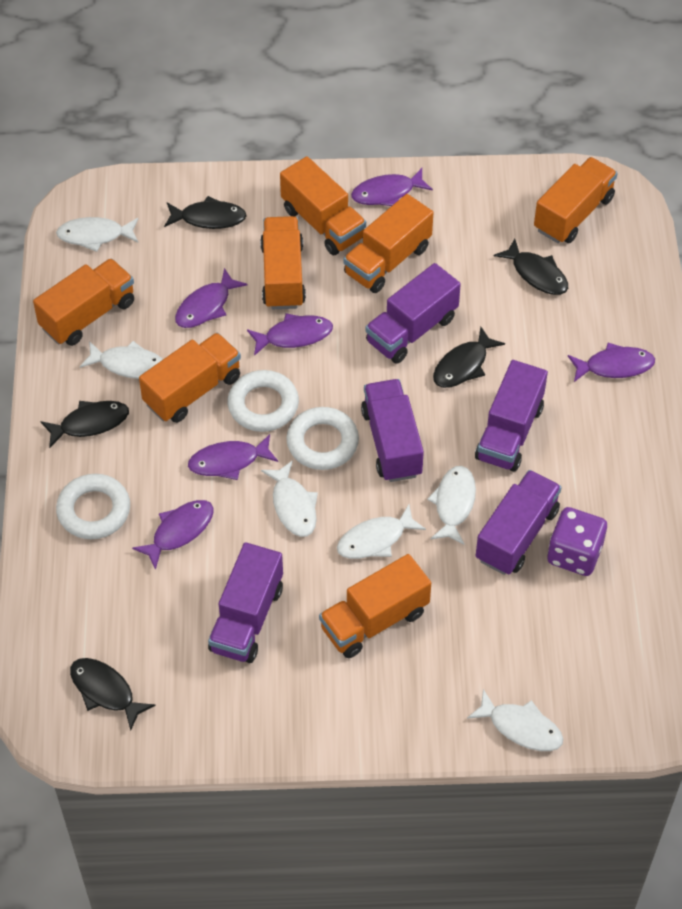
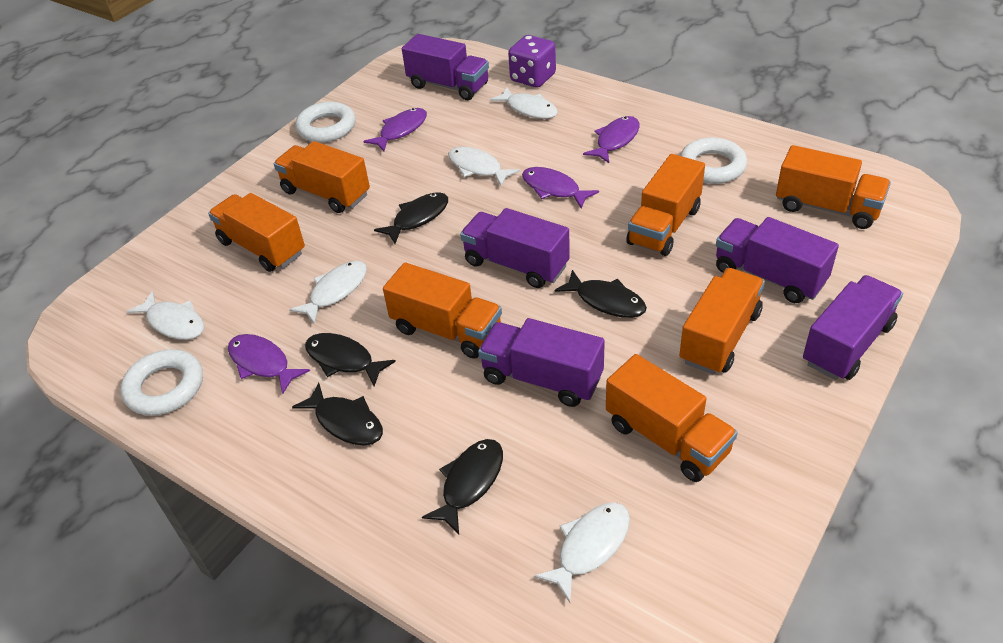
purple fish: 6 -> 4
white fish: 6 -> 5

